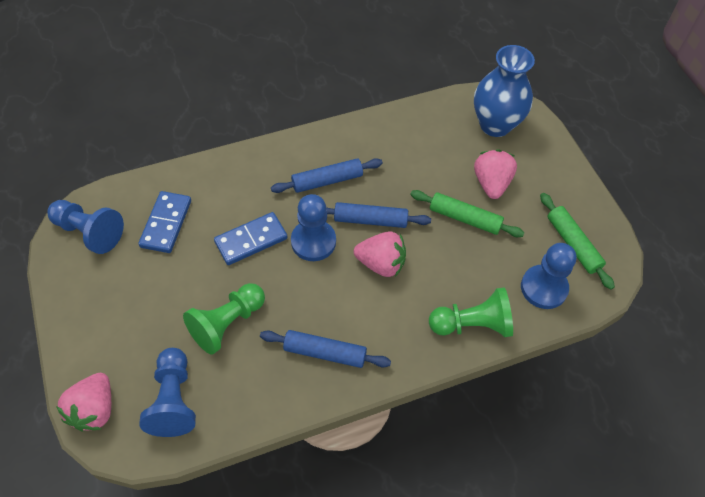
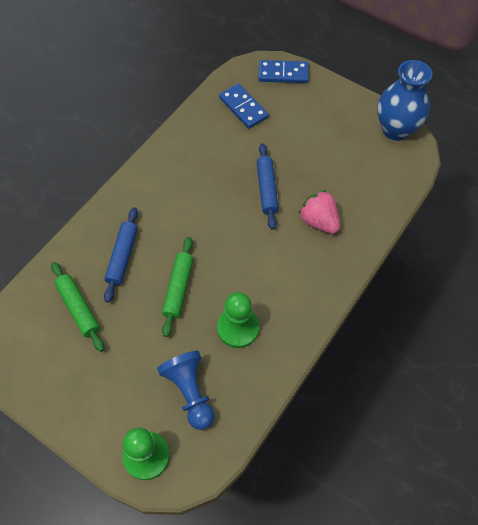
blue pawn: 4 -> 1
blue rolling pin: 3 -> 2
pink strawberry: 3 -> 1

